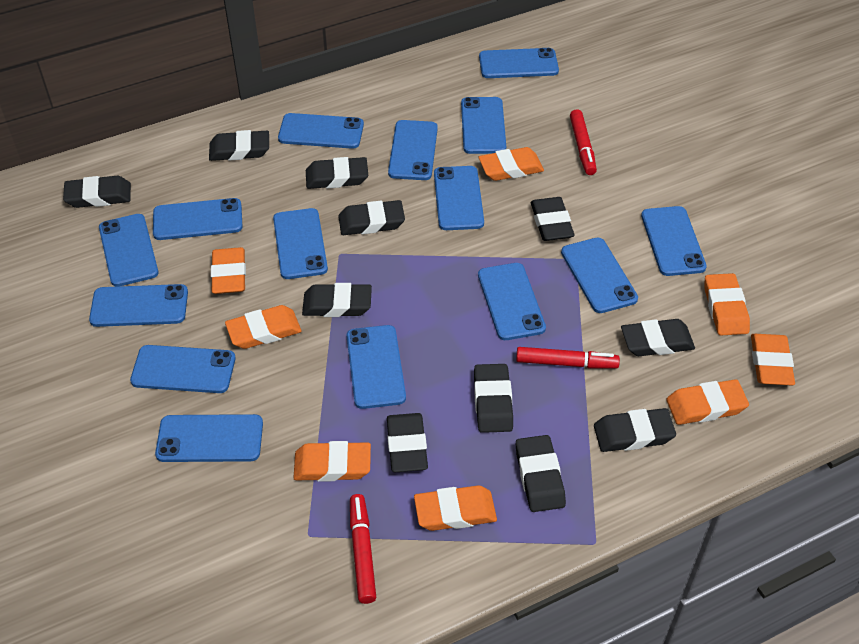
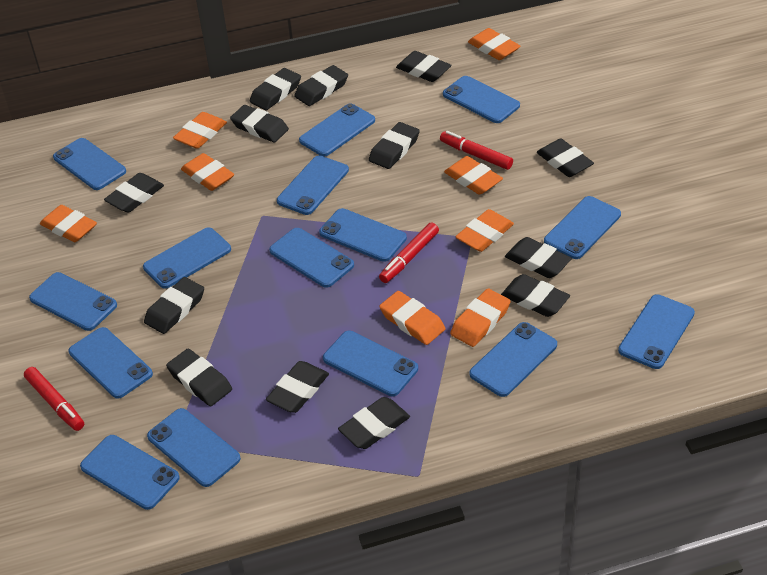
black eraser: 11 -> 13

